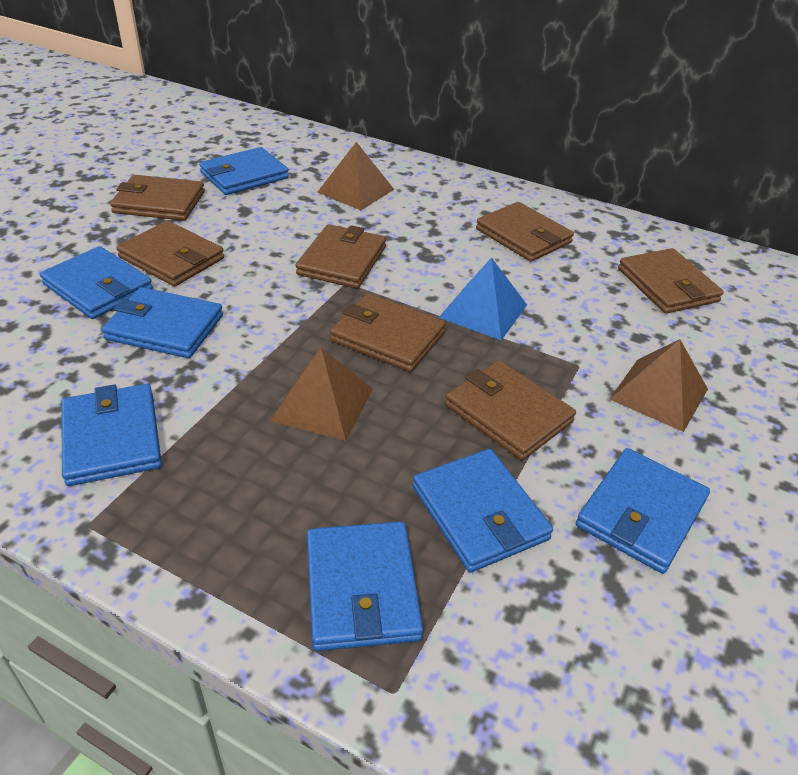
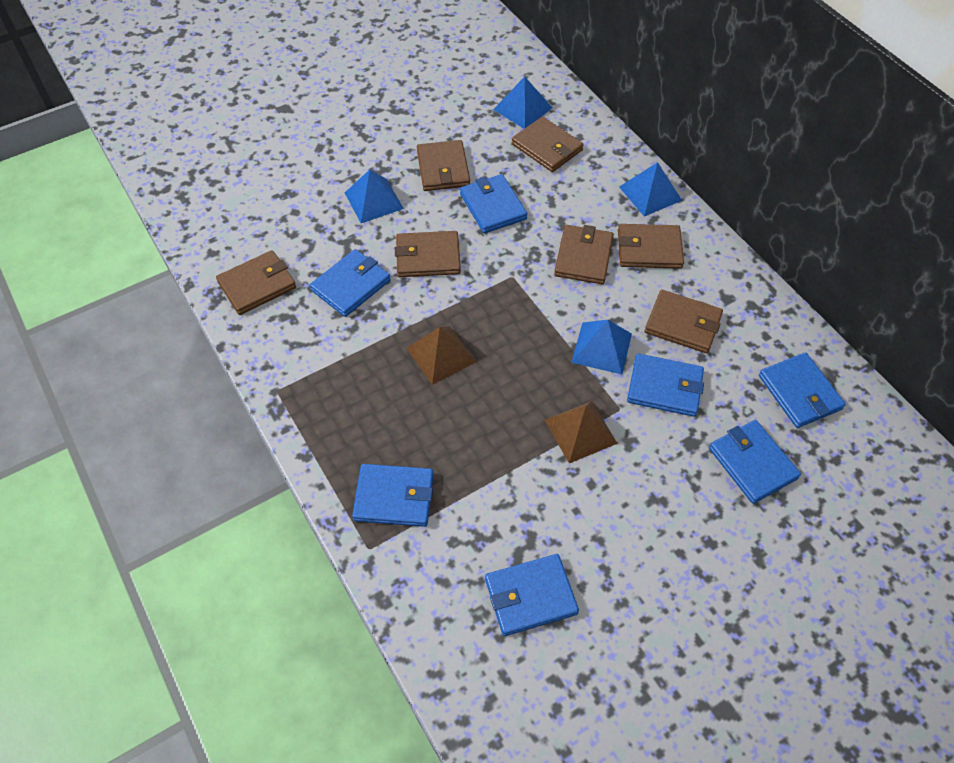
blue pyramid: 1 -> 4
brown pyramid: 3 -> 2

